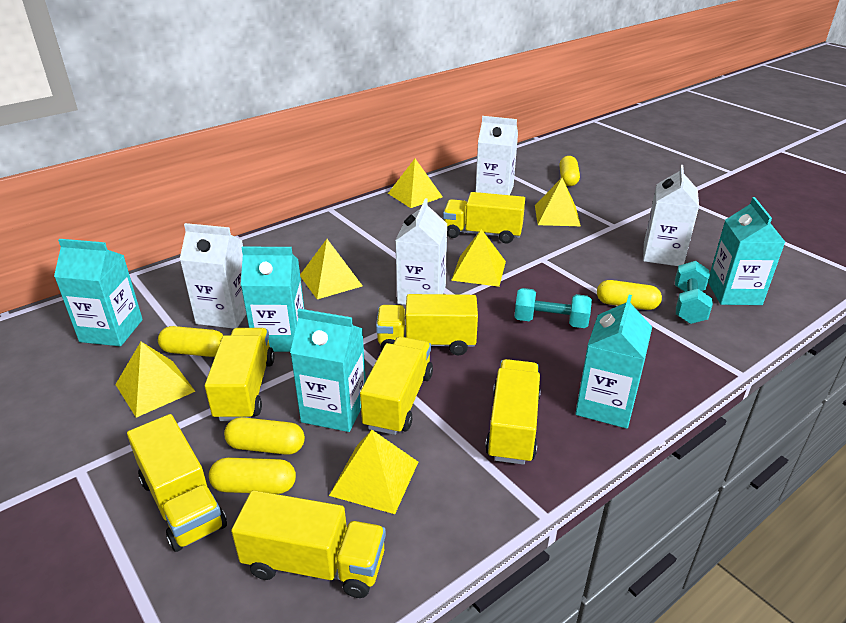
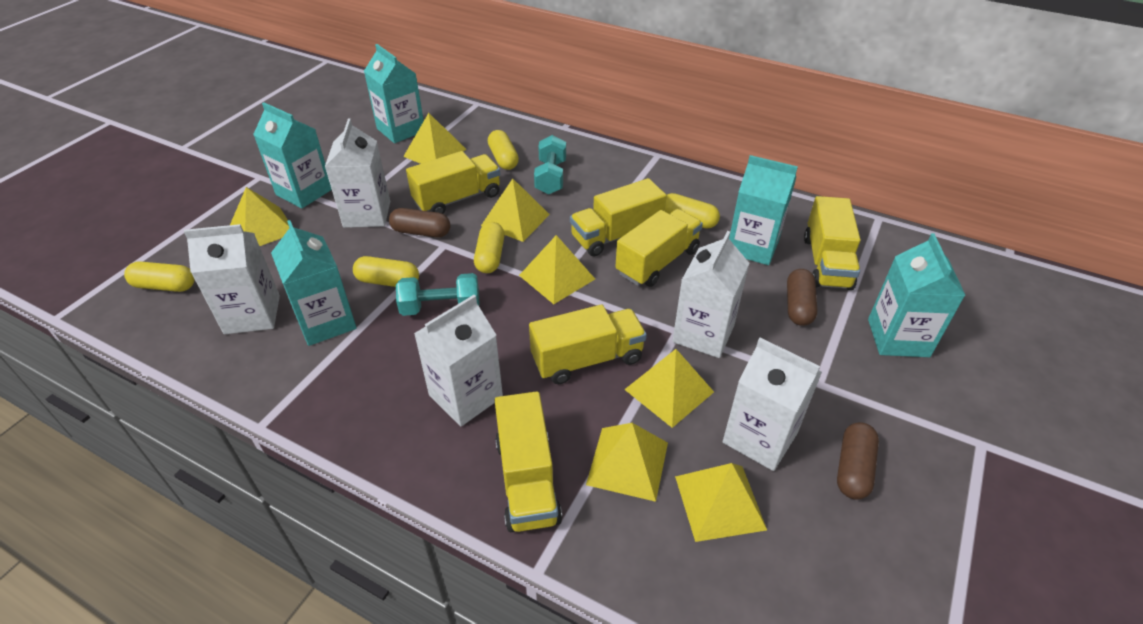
brown capsule: 0 -> 3
white carton: 4 -> 5
yellow pyramid: 6 -> 7
yellow truck: 7 -> 6

